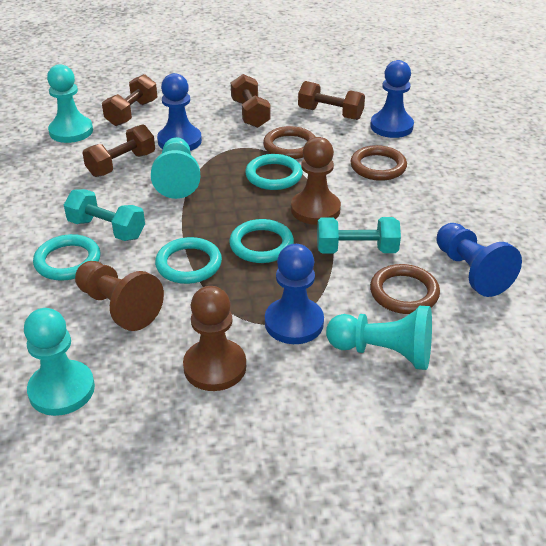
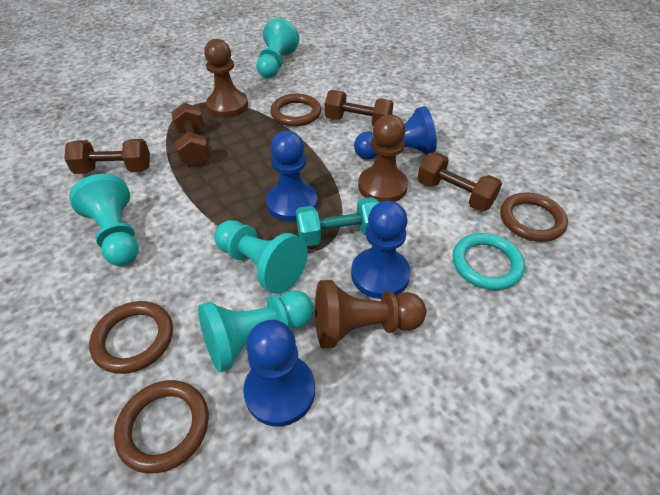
brown ring: 3 -> 4
turquoise dumbbell: 2 -> 1
turquoise ring: 4 -> 1

